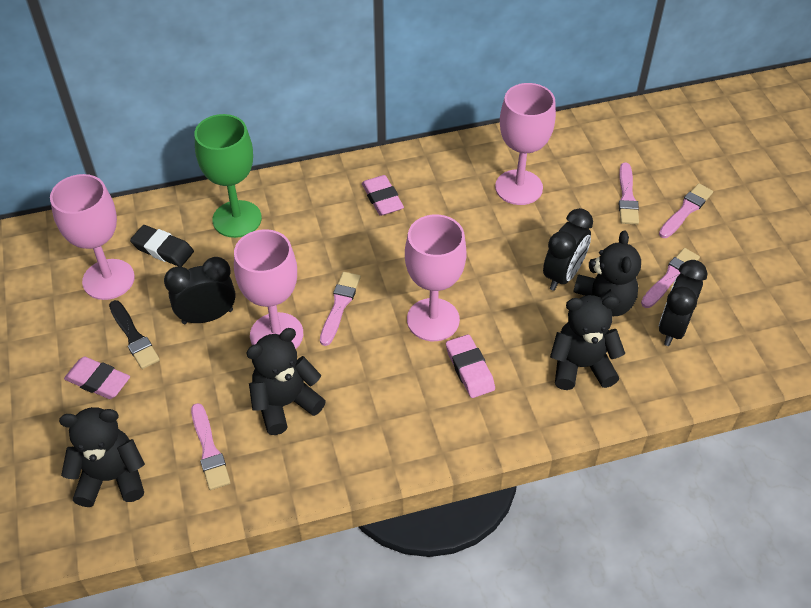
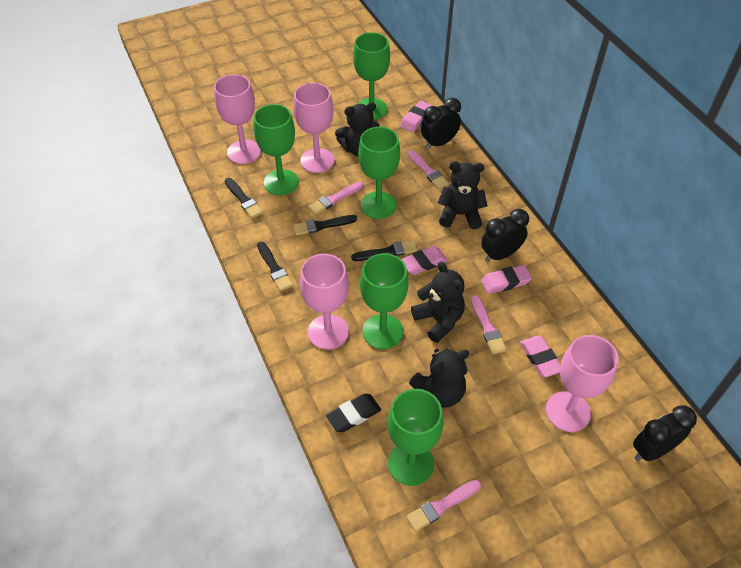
black brush: 1 -> 4
green goblet: 1 -> 5
pink brush: 5 -> 4
pink eraser: 3 -> 4

